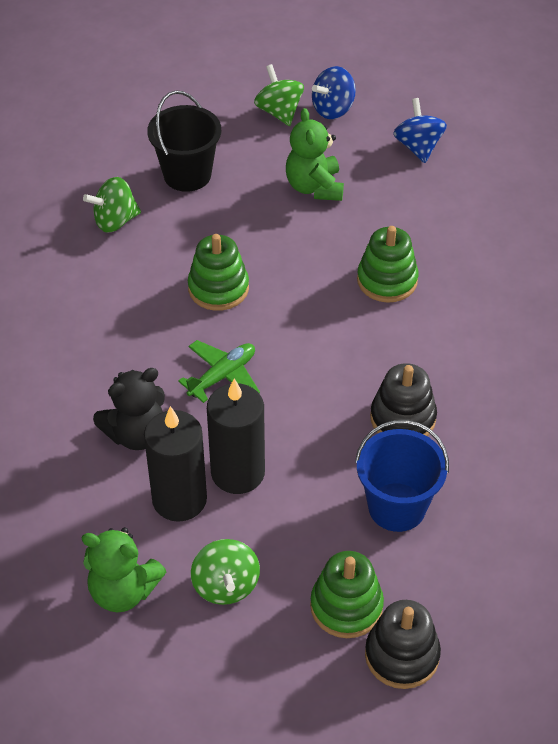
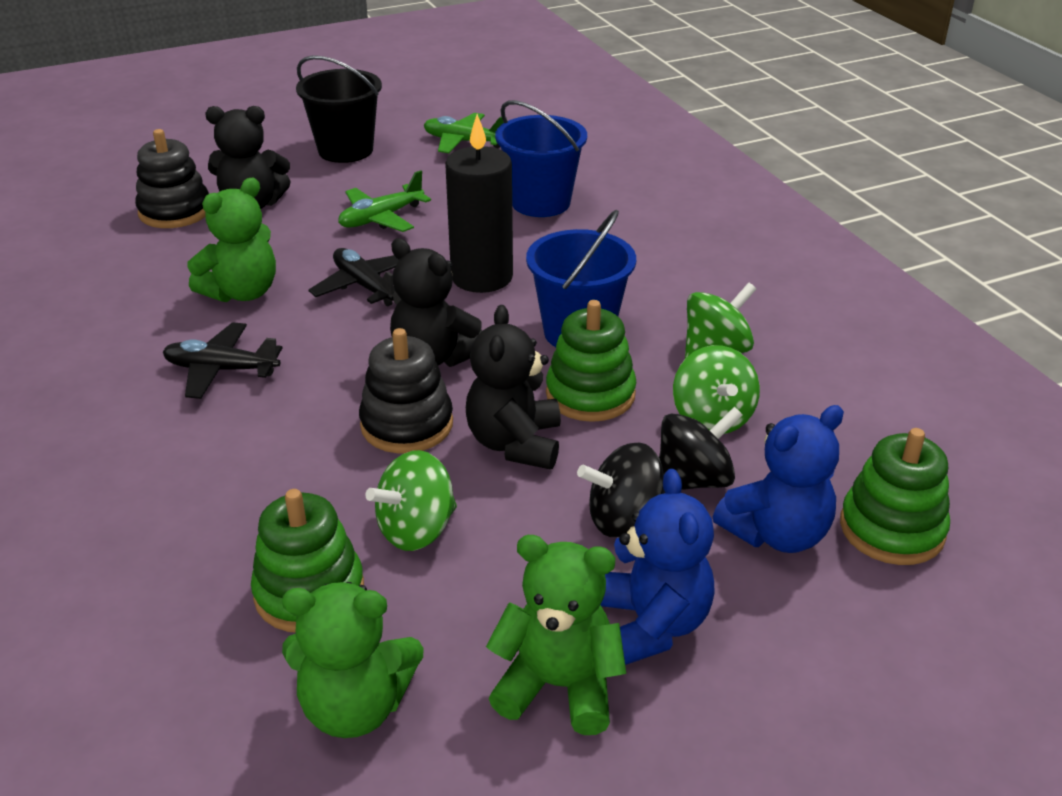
black candle: 2 -> 1
black plane: 0 -> 2
black spinning top: 0 -> 2
black teddy bear: 1 -> 3
blue bucket: 1 -> 2
blue spinning top: 2 -> 0
blue teddy bear: 0 -> 2
green plane: 1 -> 2
green teddy bear: 2 -> 3

